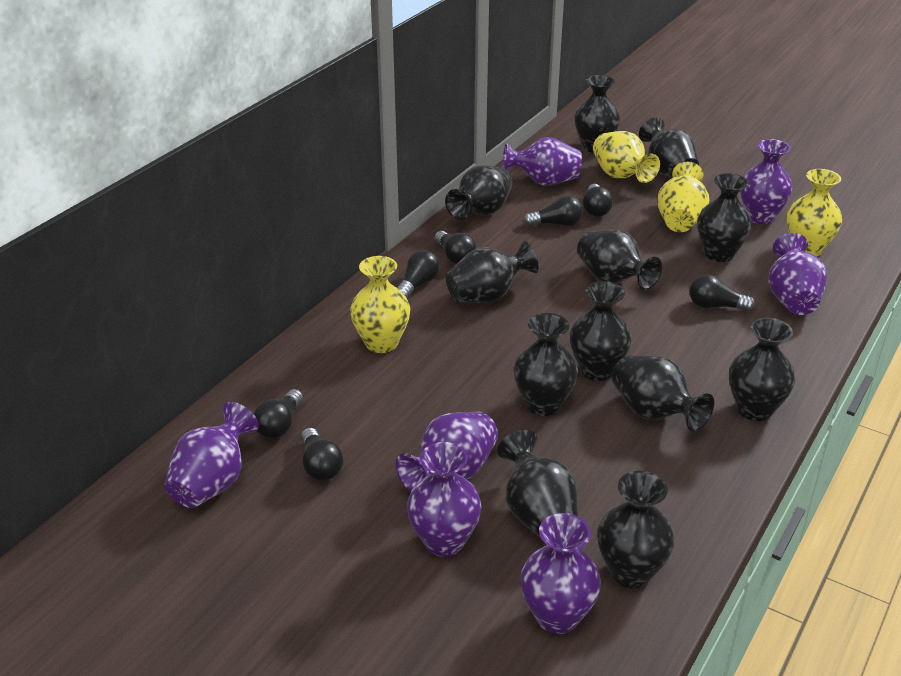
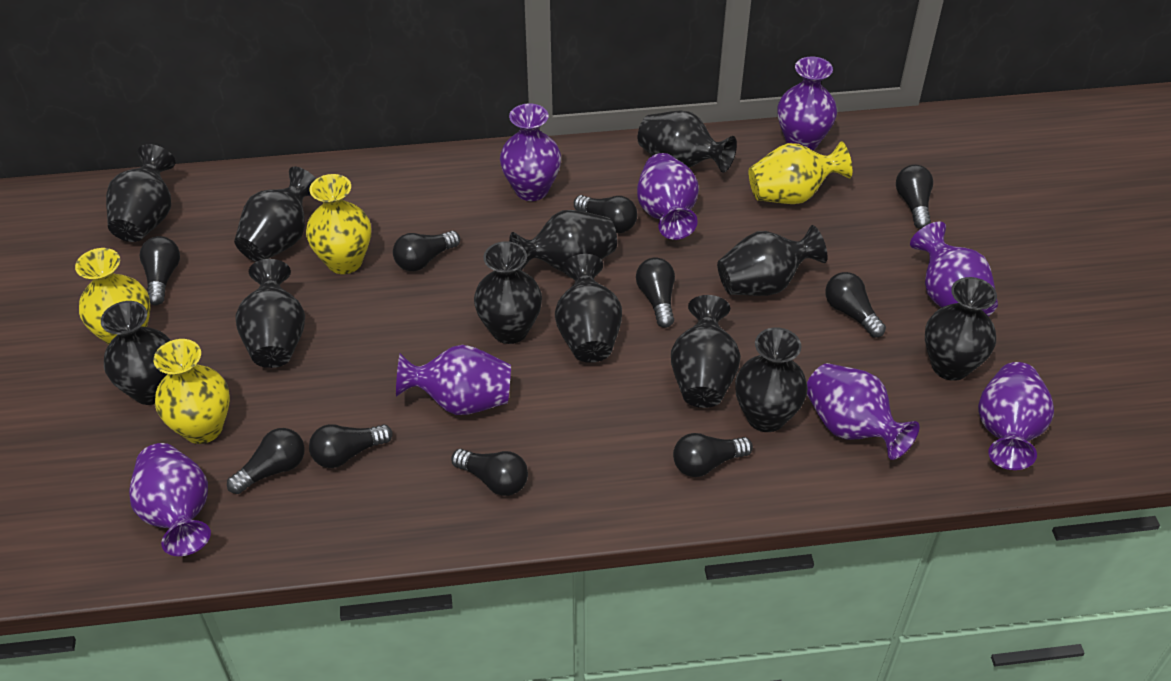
black light bulb: 7 -> 10
purple vase: 7 -> 8

